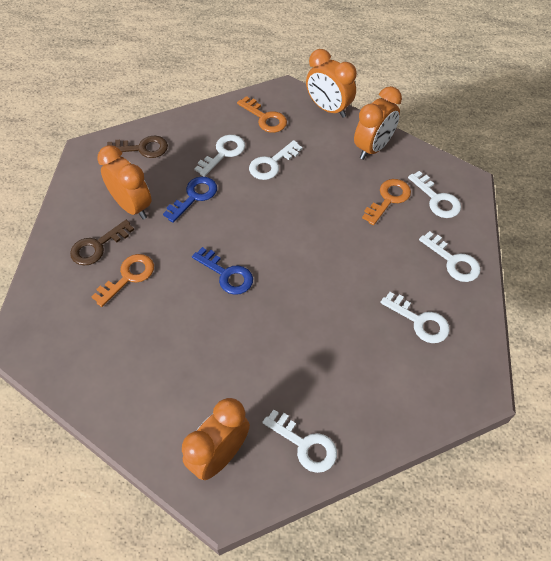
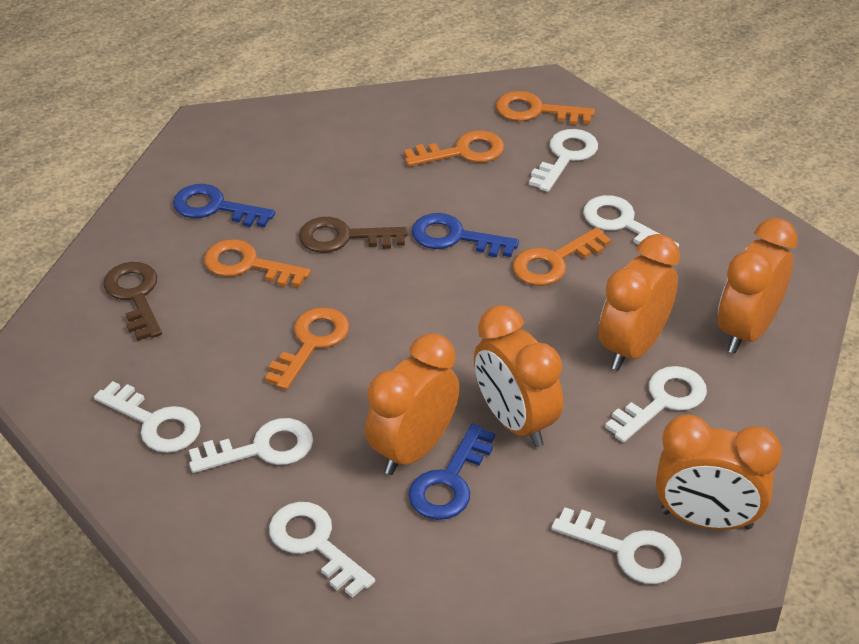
blue key: 2 -> 3
orange clock: 4 -> 5
orange key: 3 -> 5
white key: 6 -> 7

